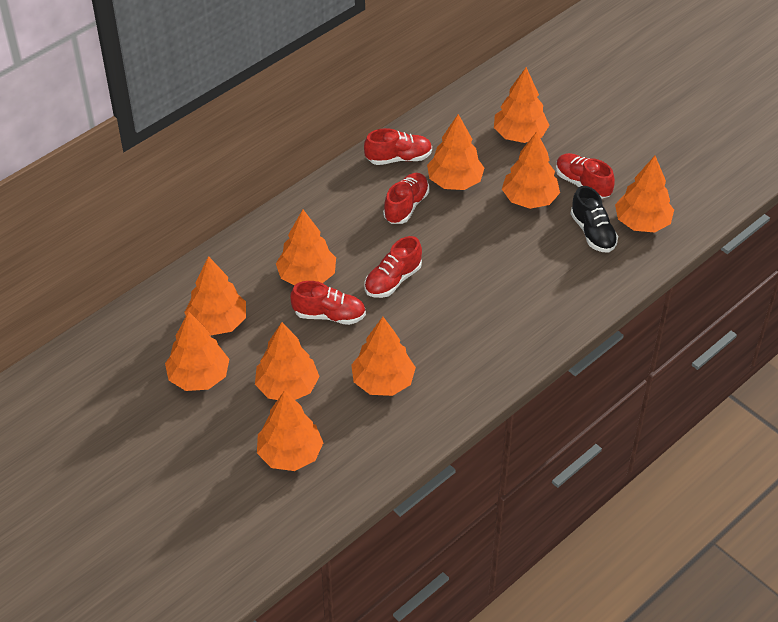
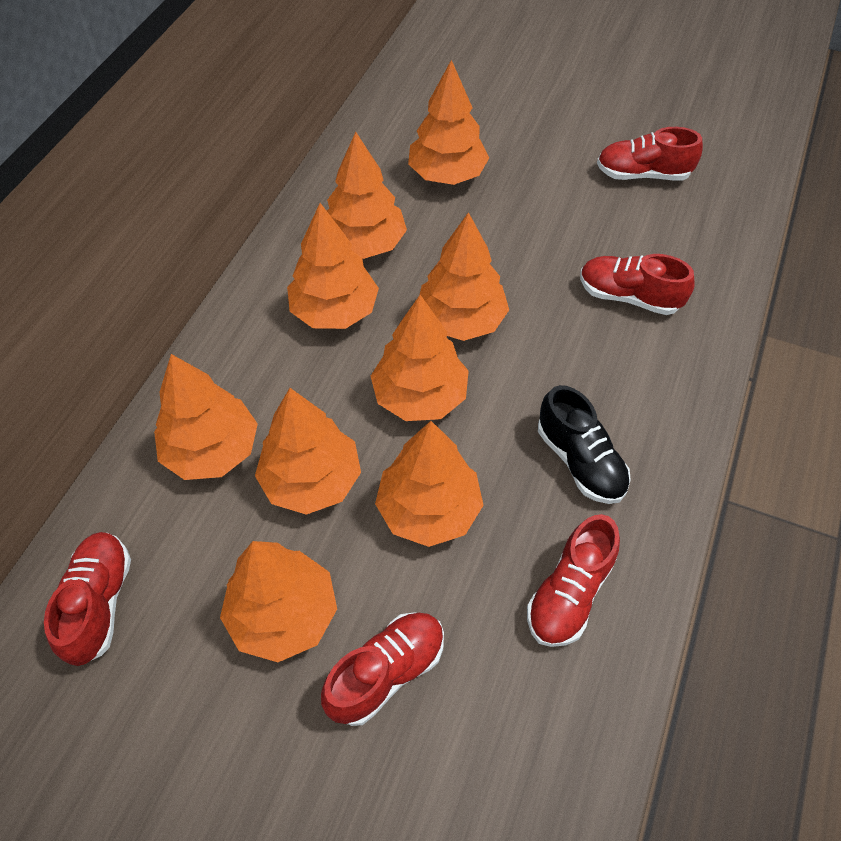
orange tree: 10 -> 9

